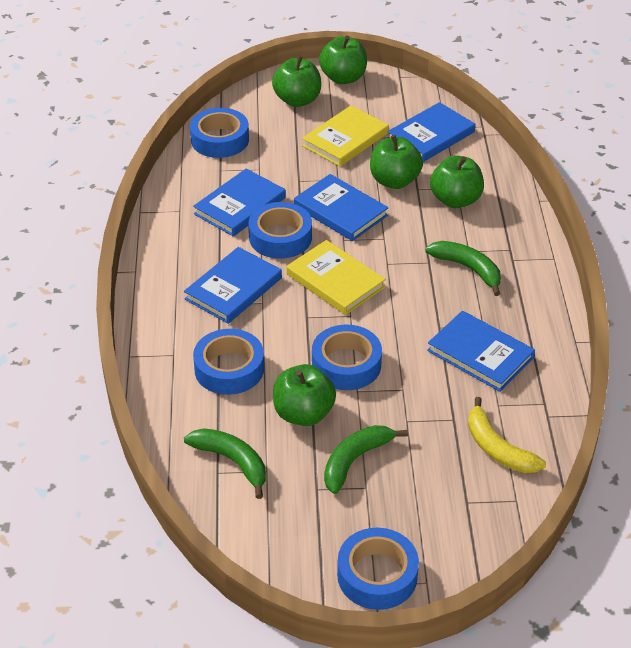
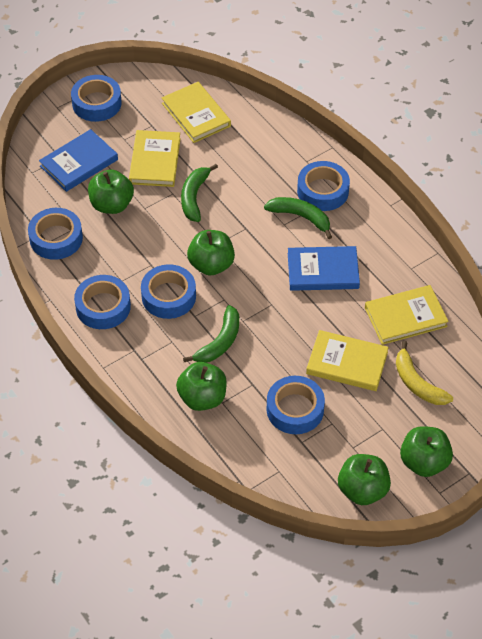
blue book: 5 -> 2
blue tape: 5 -> 6
yellow book: 2 -> 4

